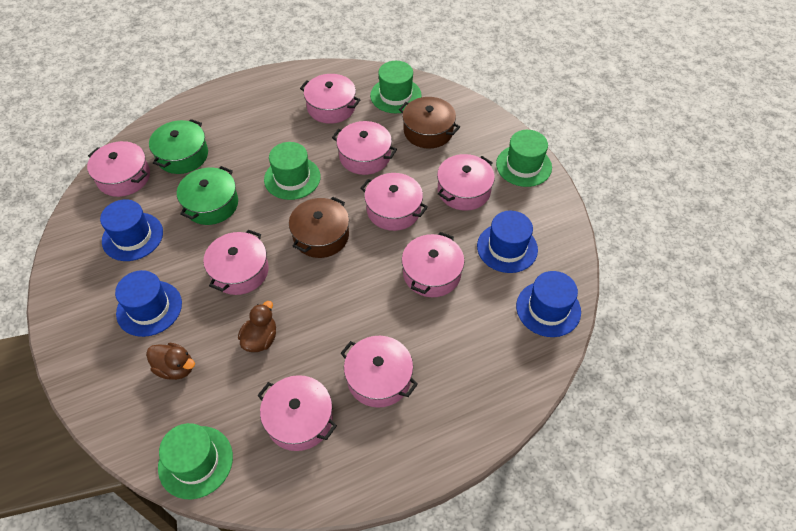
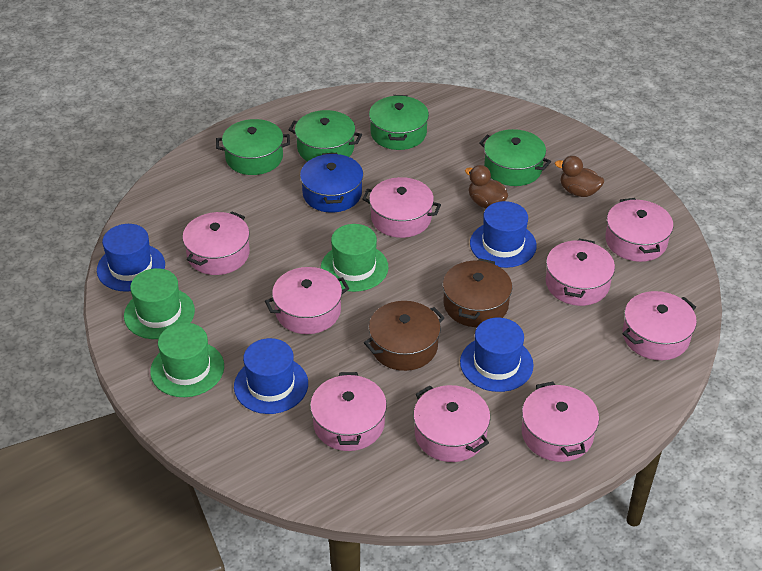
blue pot: 0 -> 1
green hat: 4 -> 3
green pot: 2 -> 4

